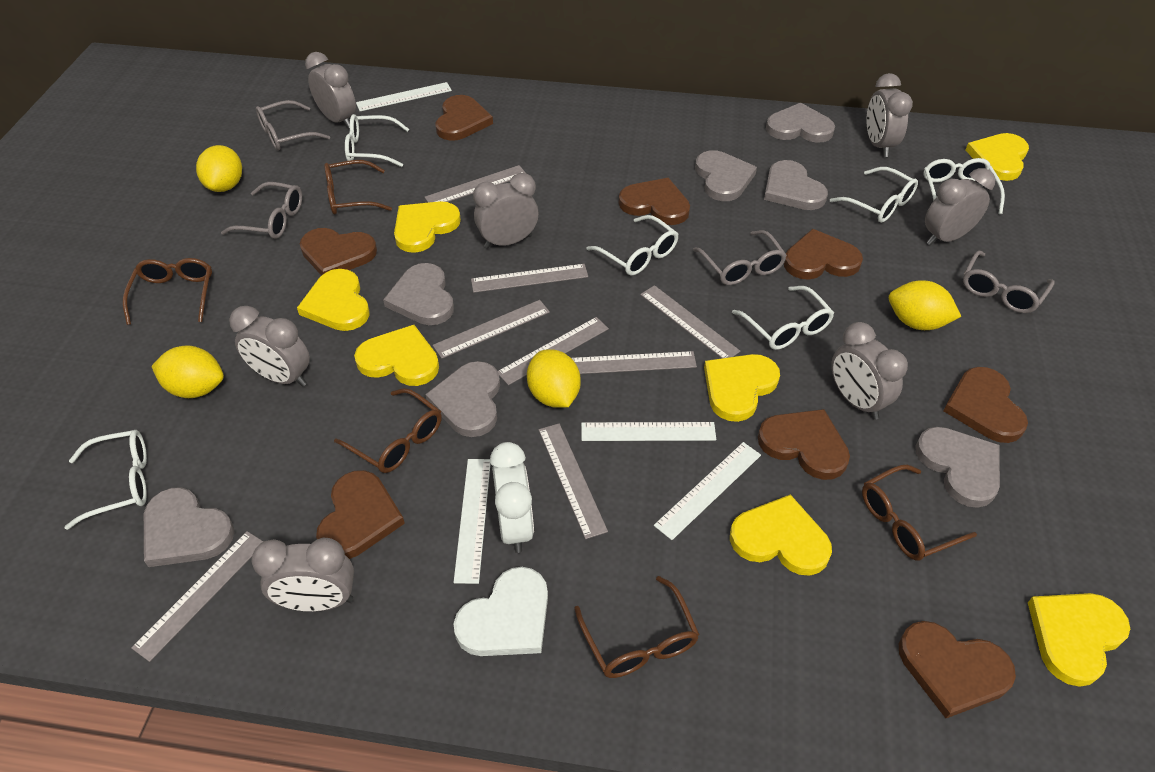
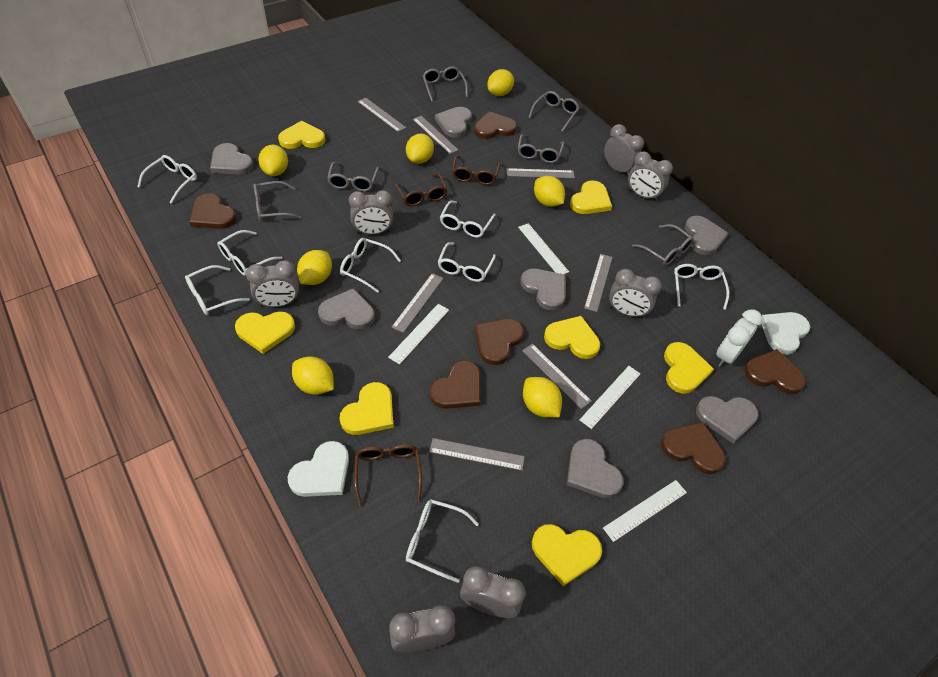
brown glasses: 5 -> 3
brown heart: 8 -> 6
grey glasses: 4 -> 6
grey ruler: 8 -> 7
white glasses: 6 -> 8
white heart: 1 -> 2
yellow lemon: 4 -> 7

